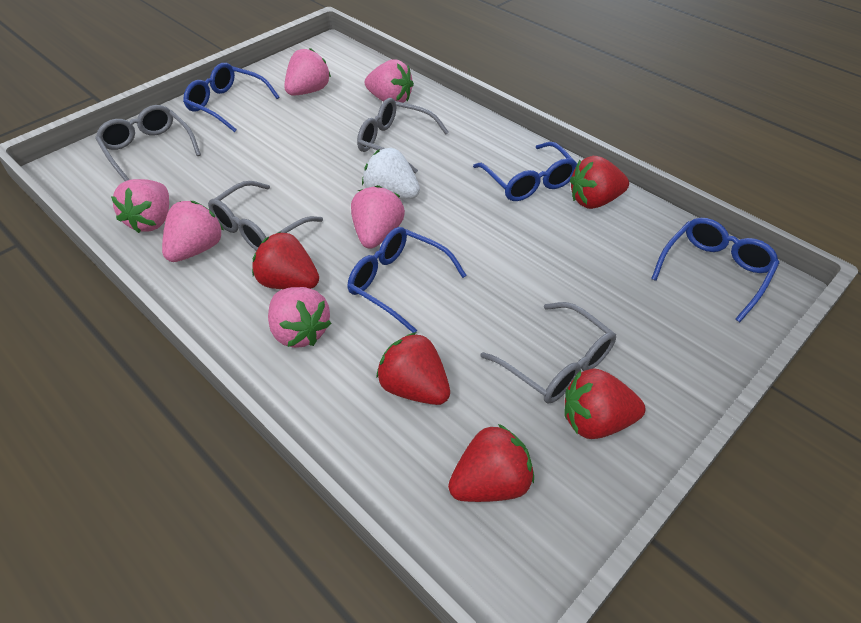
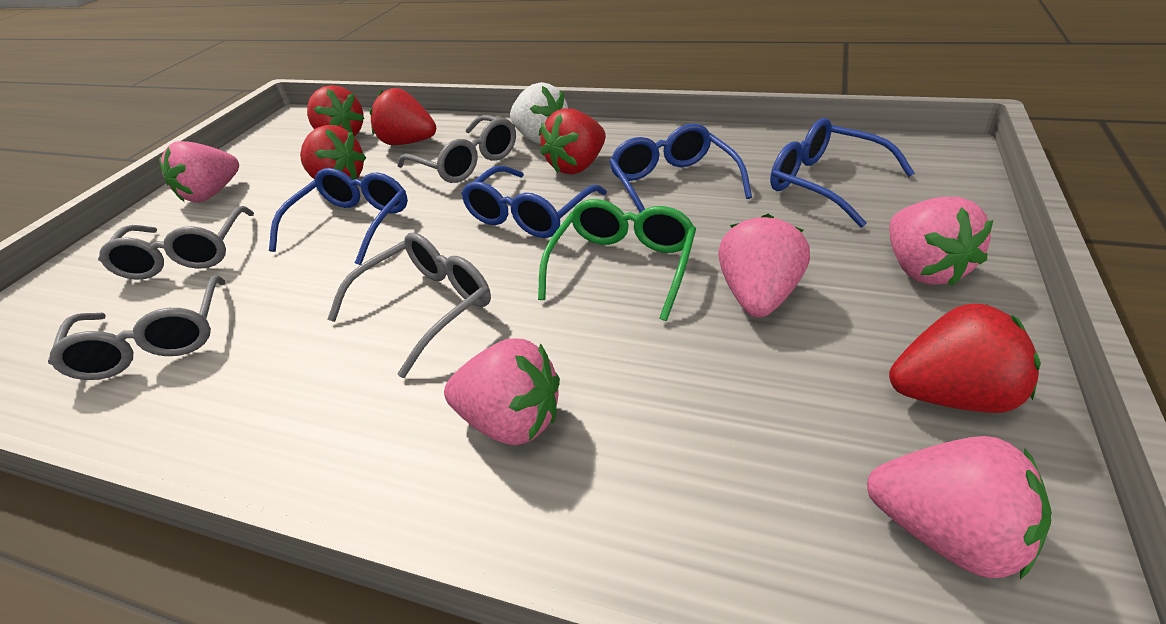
green glasses: 0 -> 1
pink strawberry: 6 -> 5

